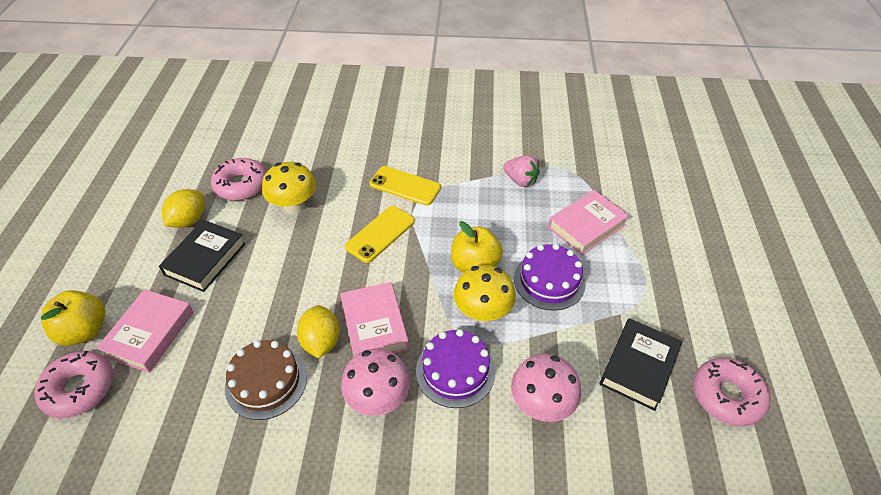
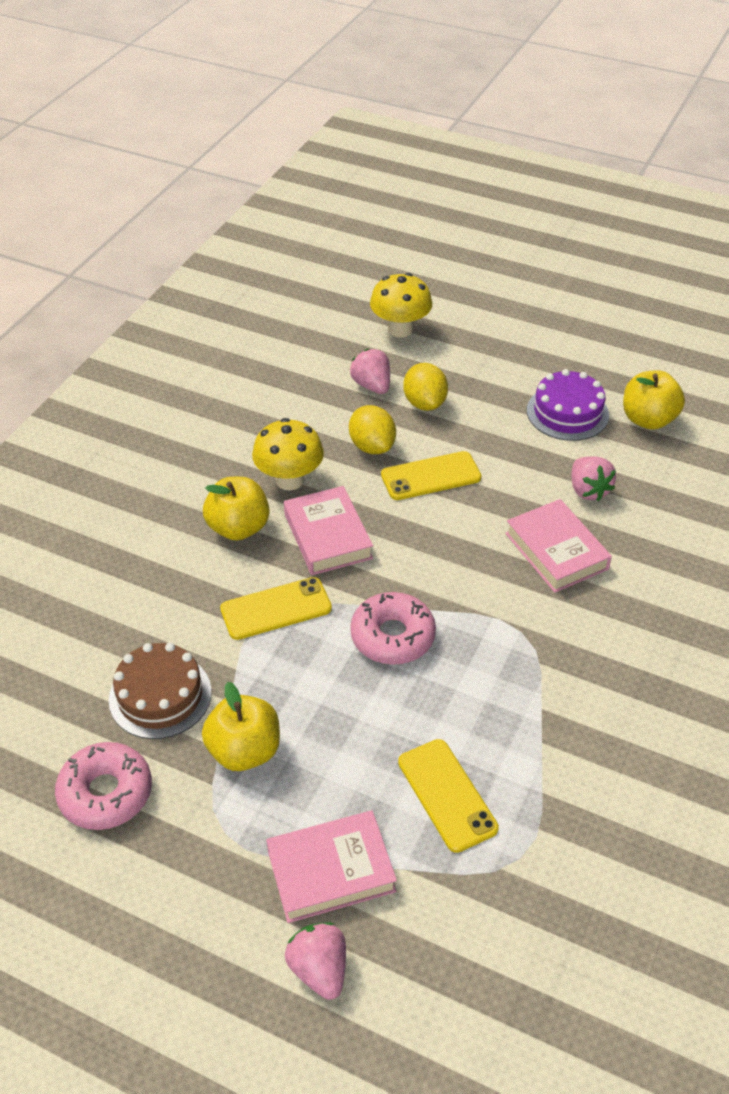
black book: 2 -> 0
pink donut: 3 -> 2
pink mushroom: 2 -> 0
pink strawberry: 1 -> 3
purple cake: 2 -> 1
yellow apple: 2 -> 3
yellow phone: 2 -> 3

